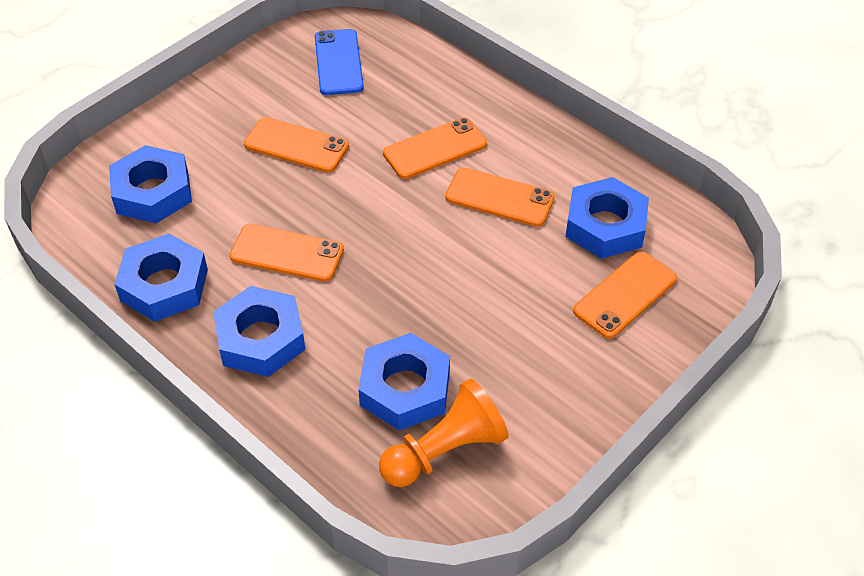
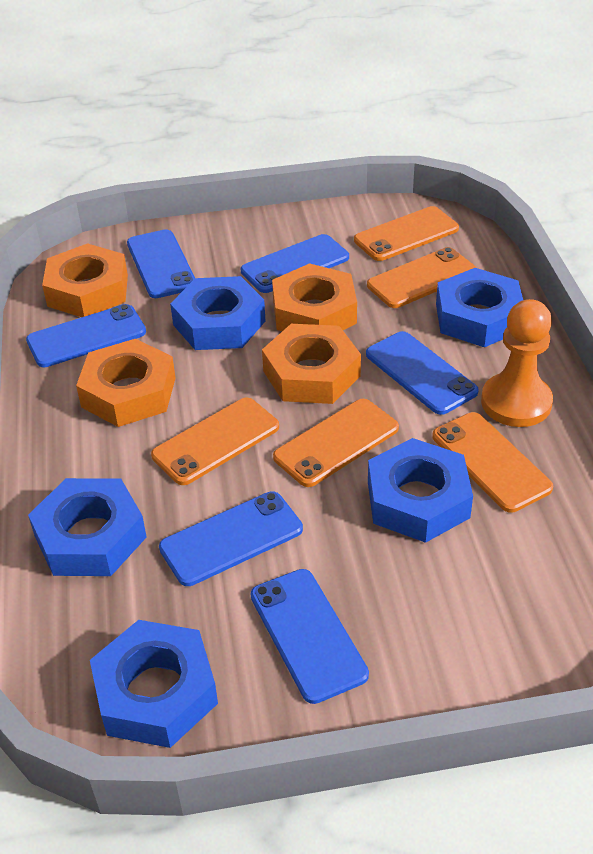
blue phone: 1 -> 6
orange nut: 0 -> 4

